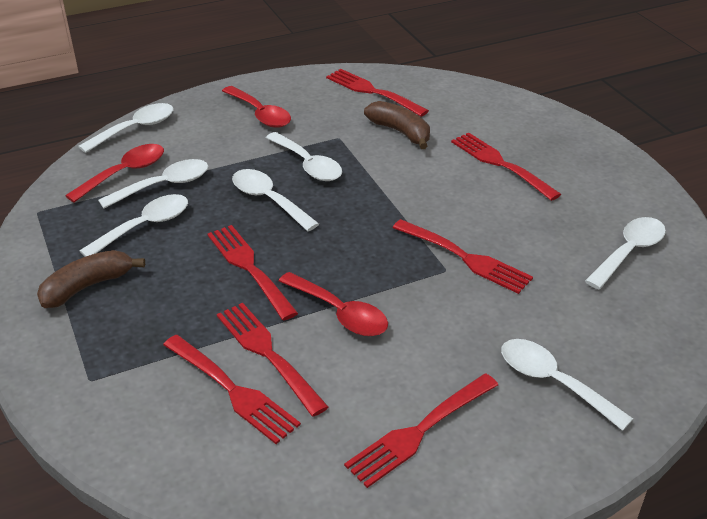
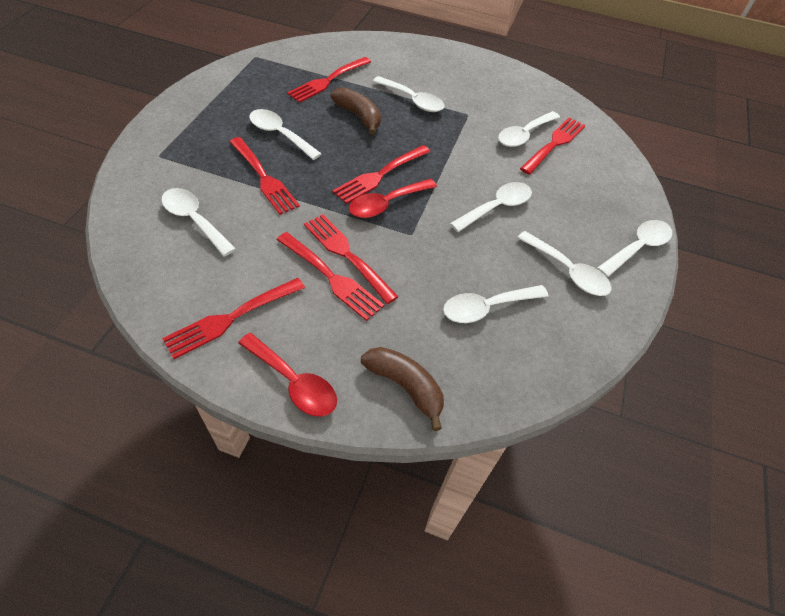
red spoon: 3 -> 2
white spoon: 7 -> 8

